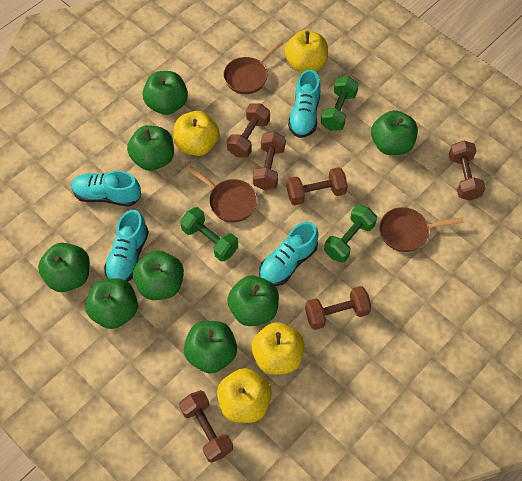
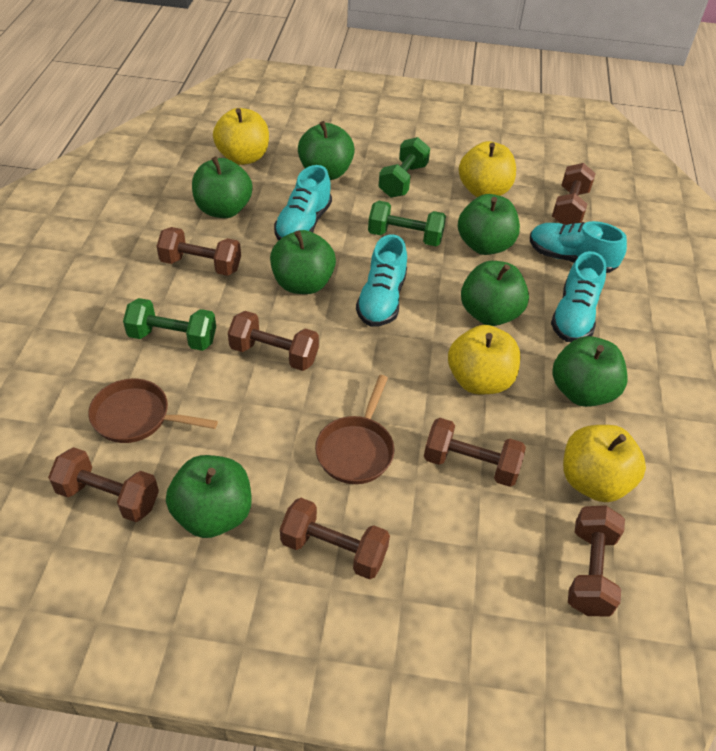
brown dumbbell: 6 -> 7
brown pan: 3 -> 2
green apple: 8 -> 7

